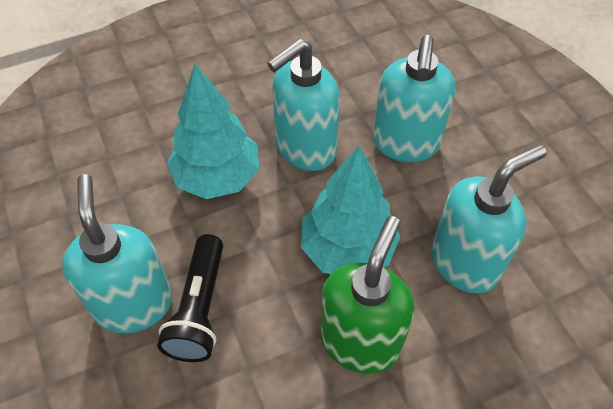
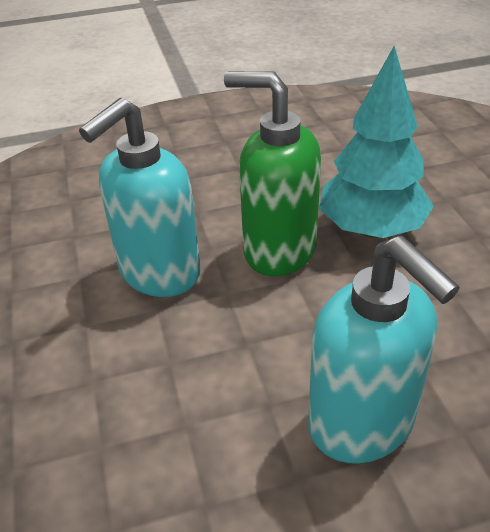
black flashlight: 1 -> 0
turquoise soap dispenser: 4 -> 2
turquoise tree: 2 -> 1

